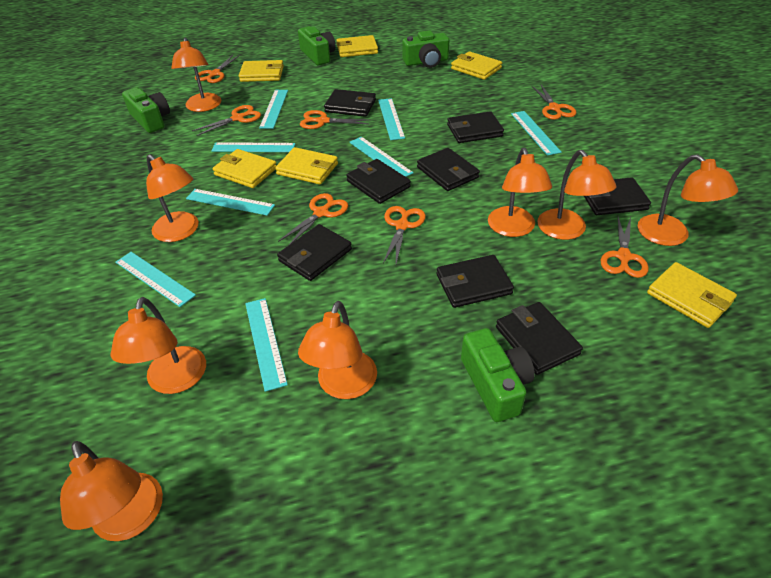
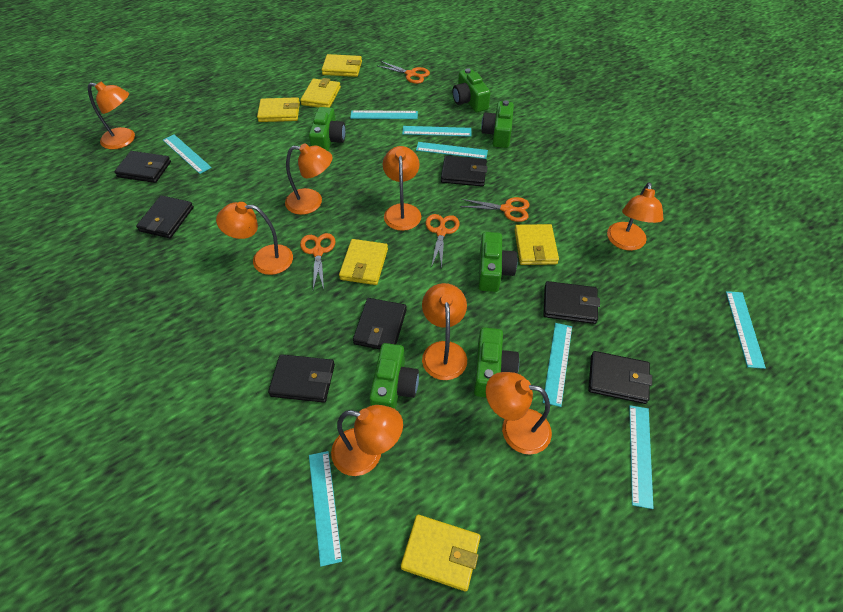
black wallet: 8 -> 7
green camera: 4 -> 6
orange scissors: 7 -> 4

